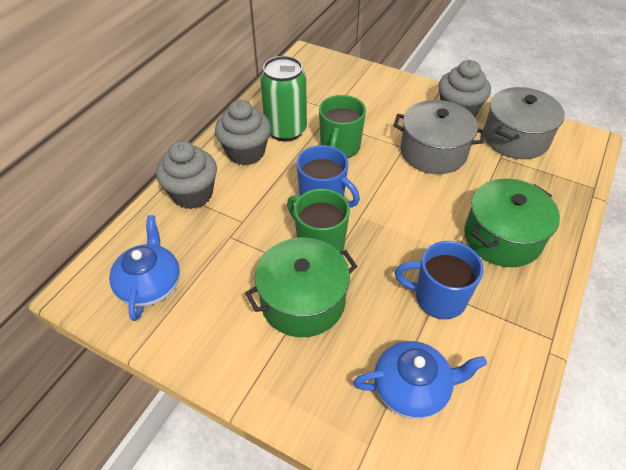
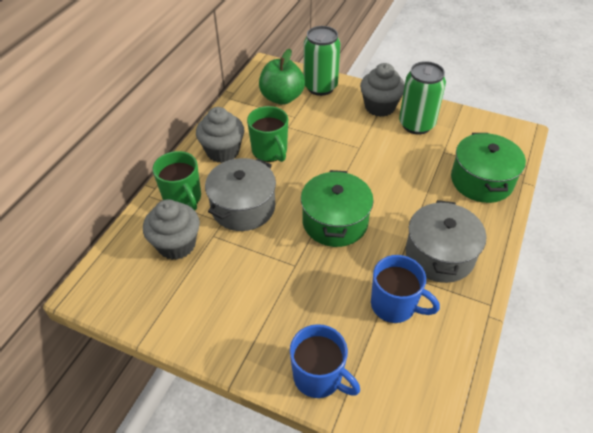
blue teapot: 2 -> 0
green apple: 0 -> 1
green can: 1 -> 2

